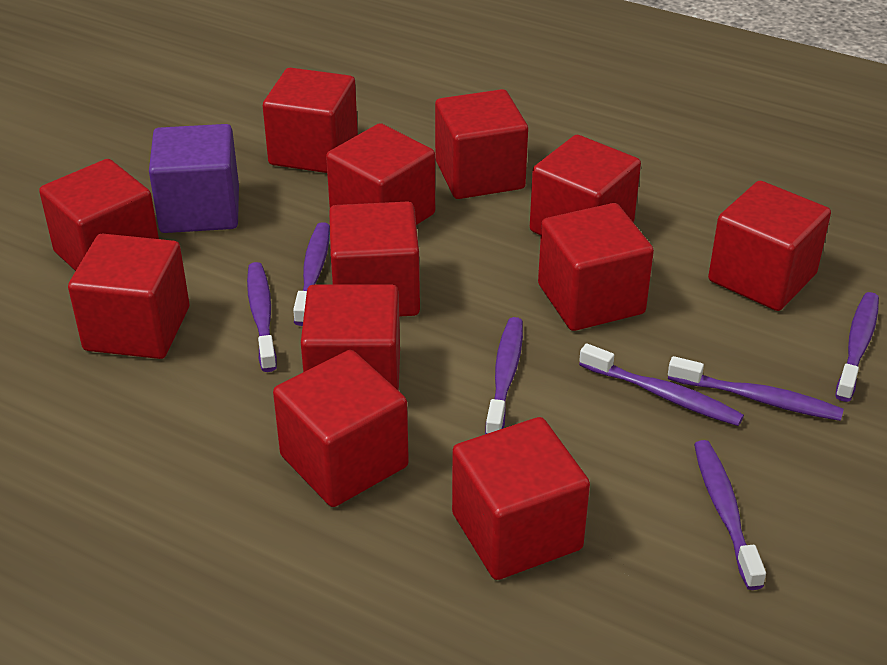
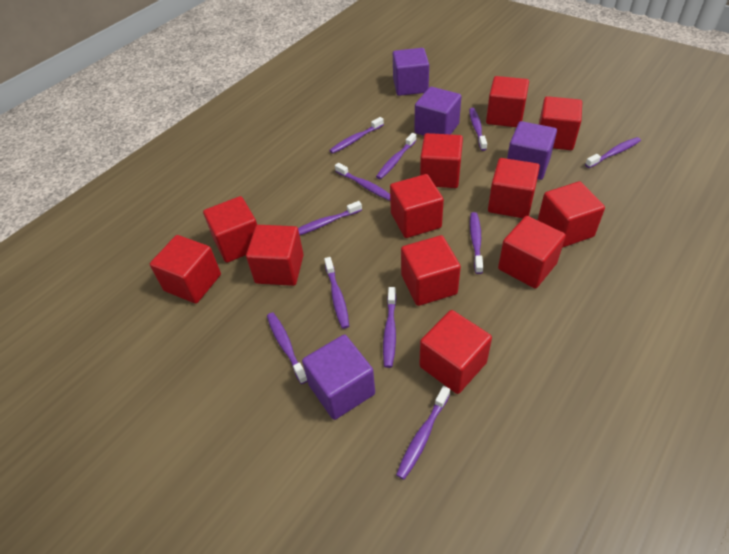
purple cube: 1 -> 4
purple toothbrush: 7 -> 11

